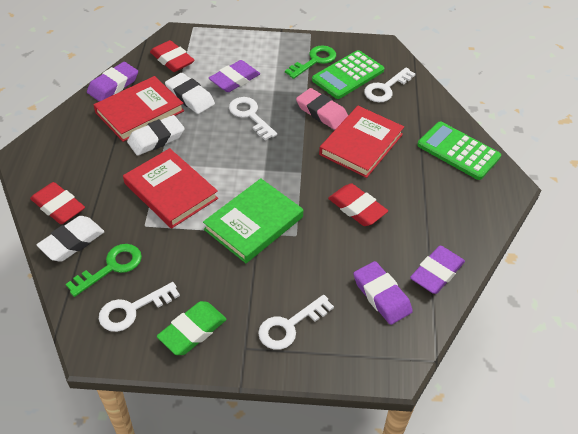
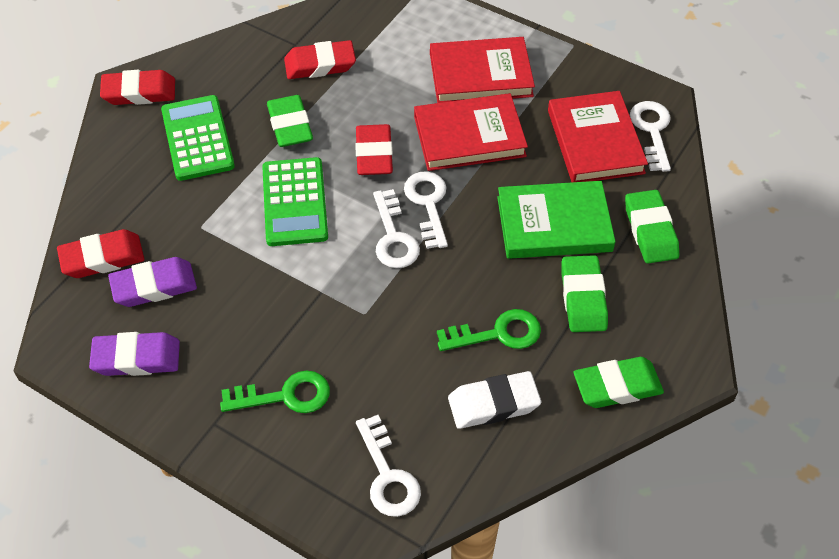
green eraser: 1 -> 4
pink eraser: 1 -> 0
purple eraser: 4 -> 2
red eraser: 3 -> 4
white eraser: 3 -> 1

